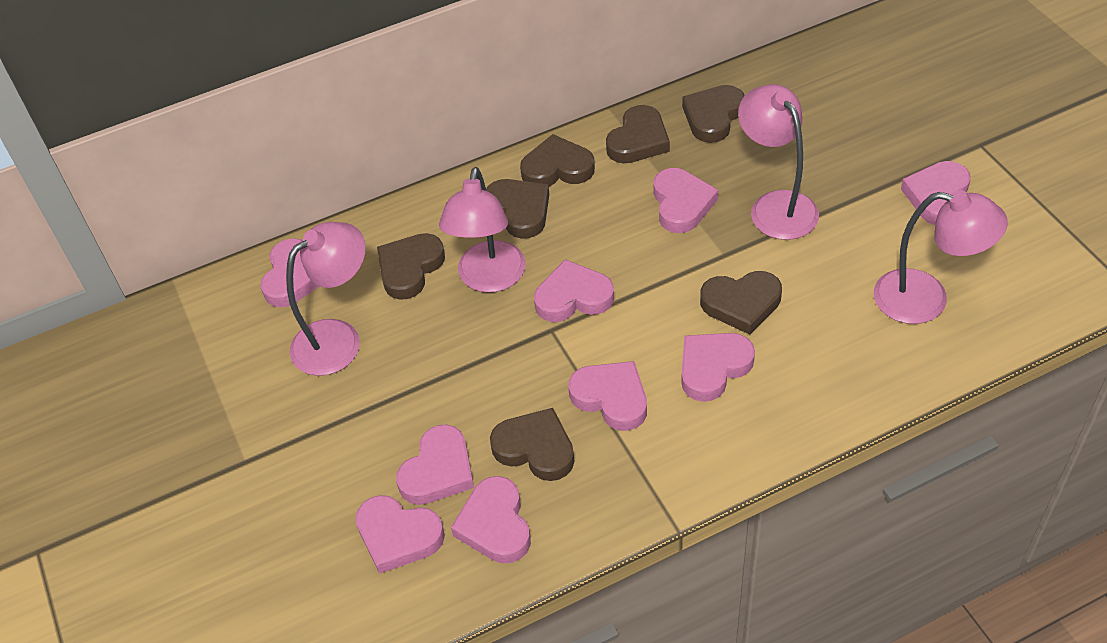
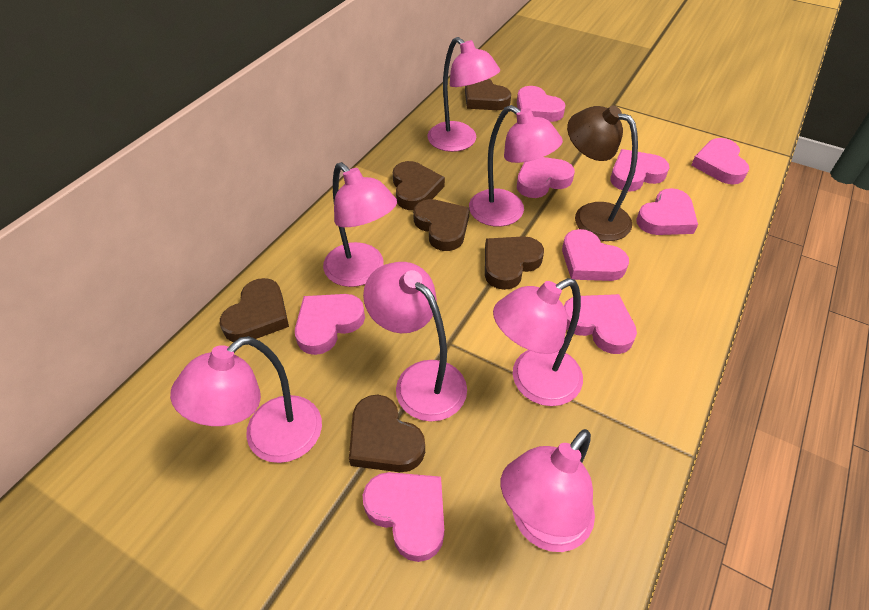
brown heart: 7 -> 6
brown lamp: 0 -> 1
pink lamp: 4 -> 7

